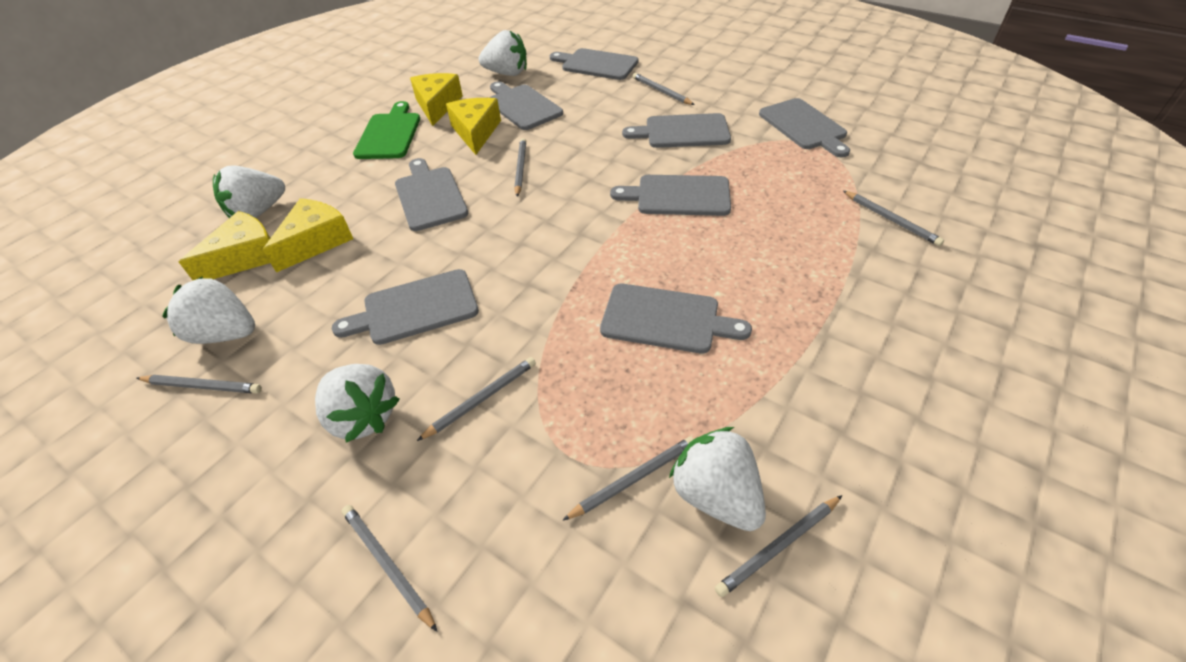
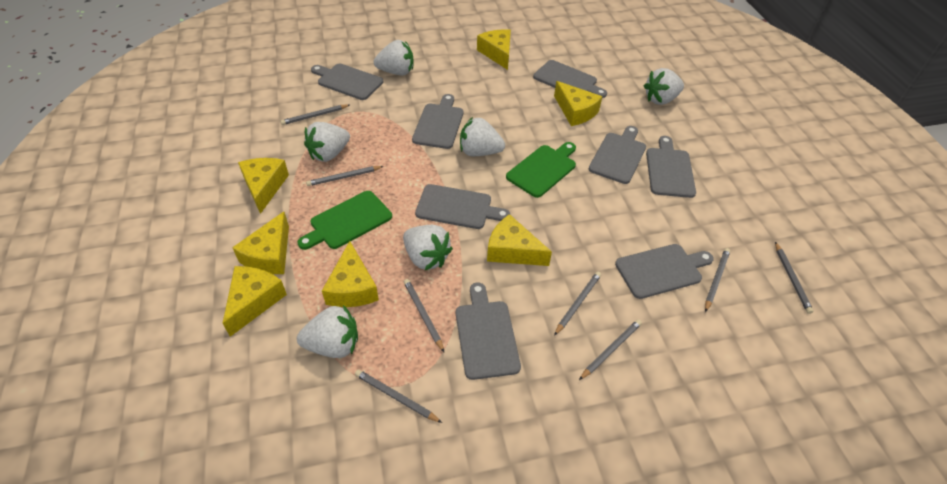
green cutting board: 1 -> 2
white strawberry: 5 -> 6
yellow cheese: 4 -> 7

